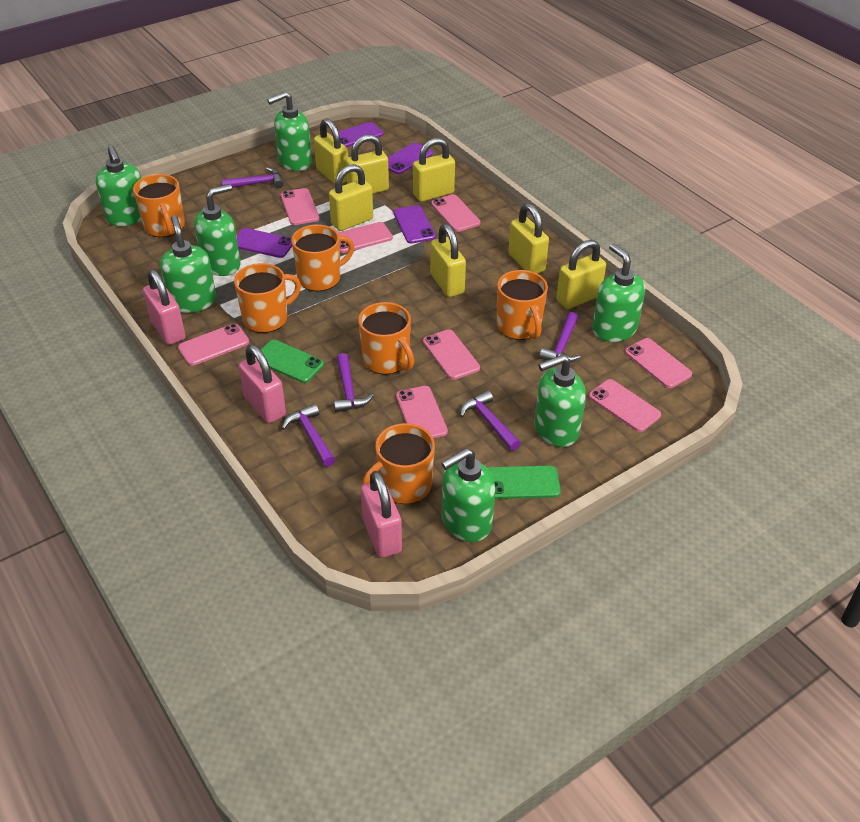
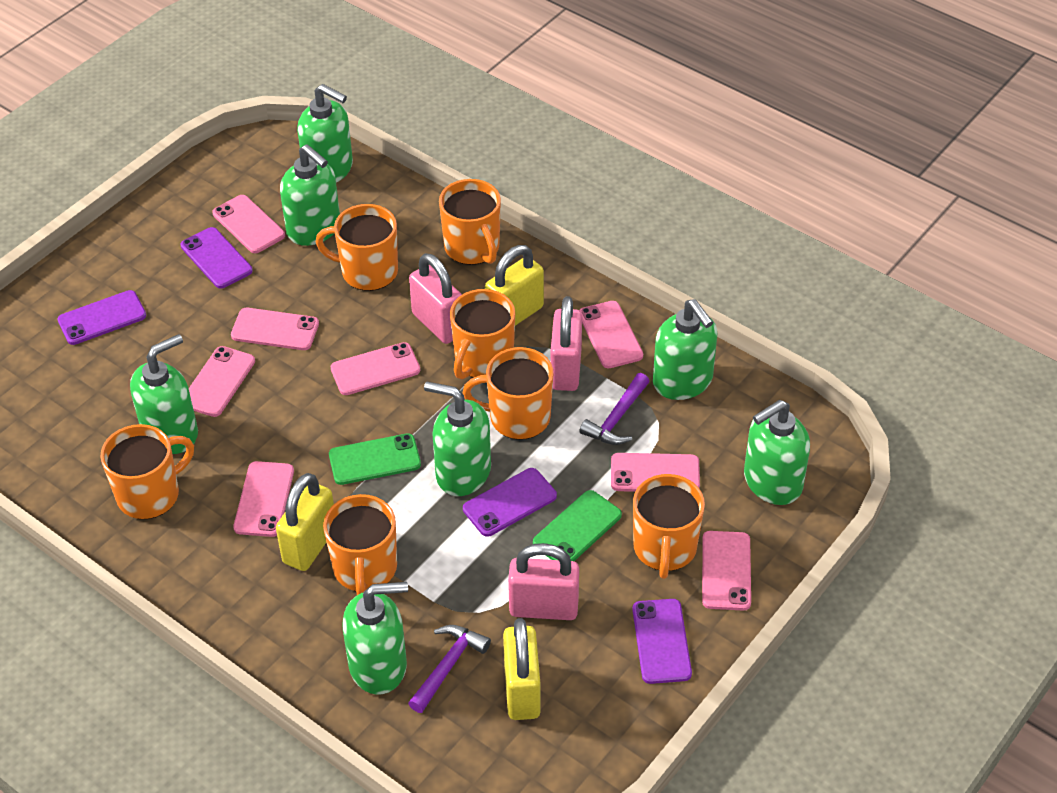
orange mug: 6 -> 7
purple hammer: 5 -> 2
yellow padlock: 7 -> 3

